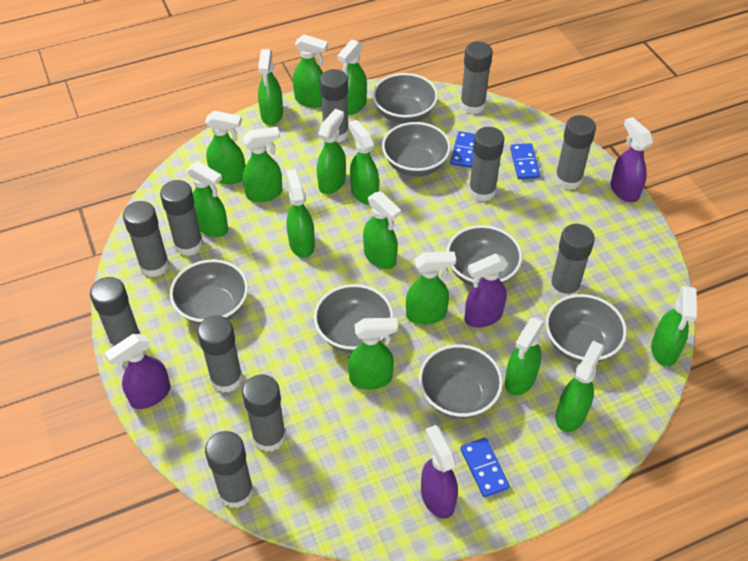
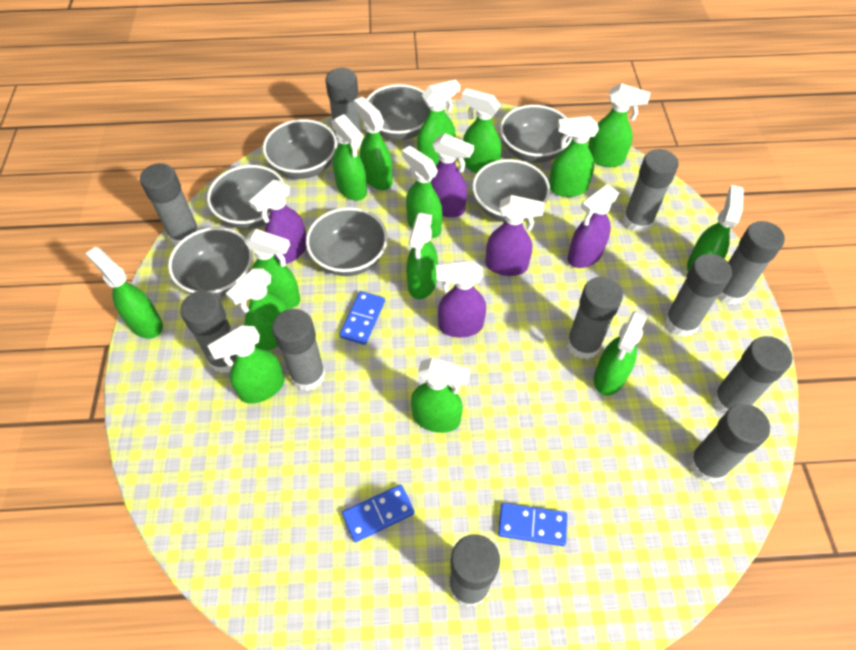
purple spray bottle: 4 -> 5

